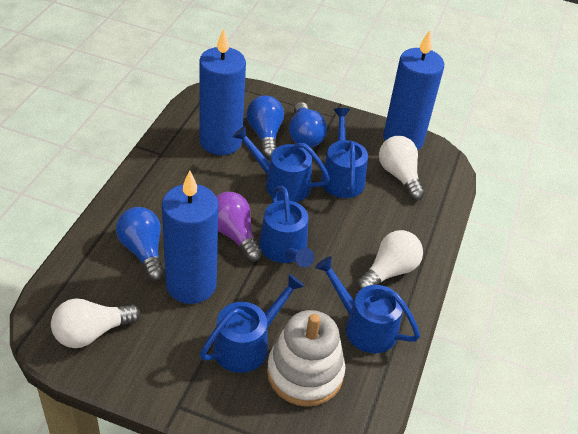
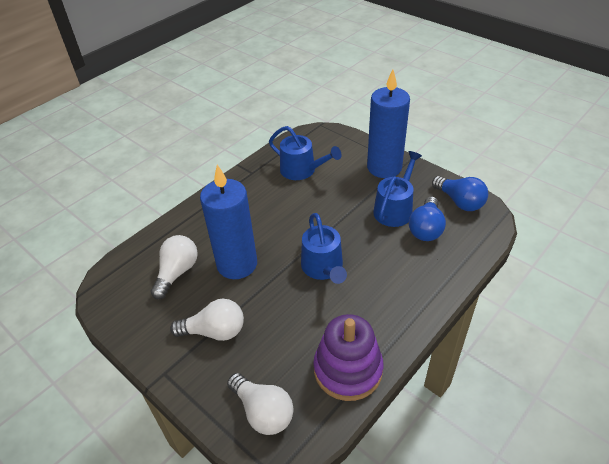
blue candle: 3 -> 2
blue light bulb: 3 -> 2
blue watering can: 5 -> 3
purple light bulb: 1 -> 0
purple stacking toy: 0 -> 1
white stacking toy: 1 -> 0

